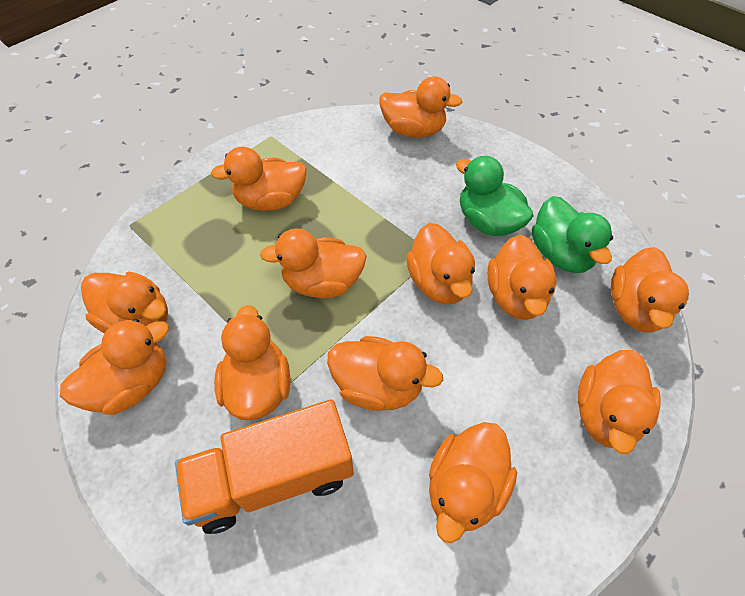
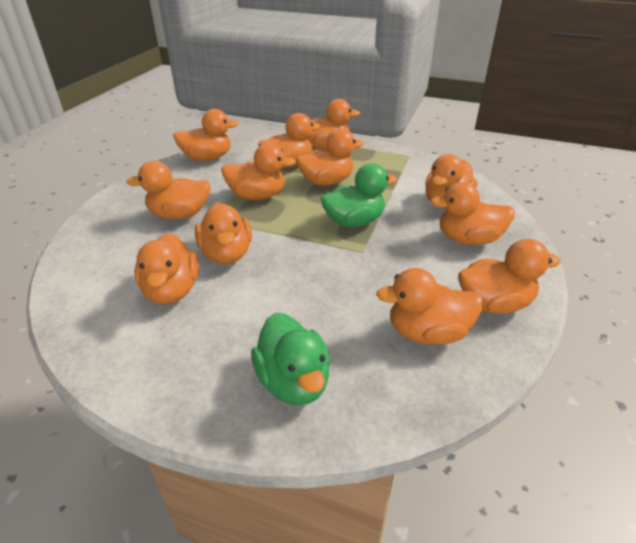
orange truck: 1 -> 0

